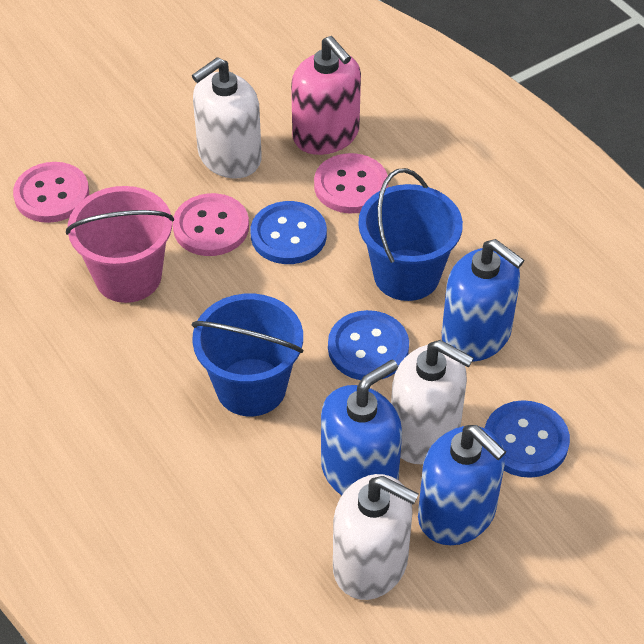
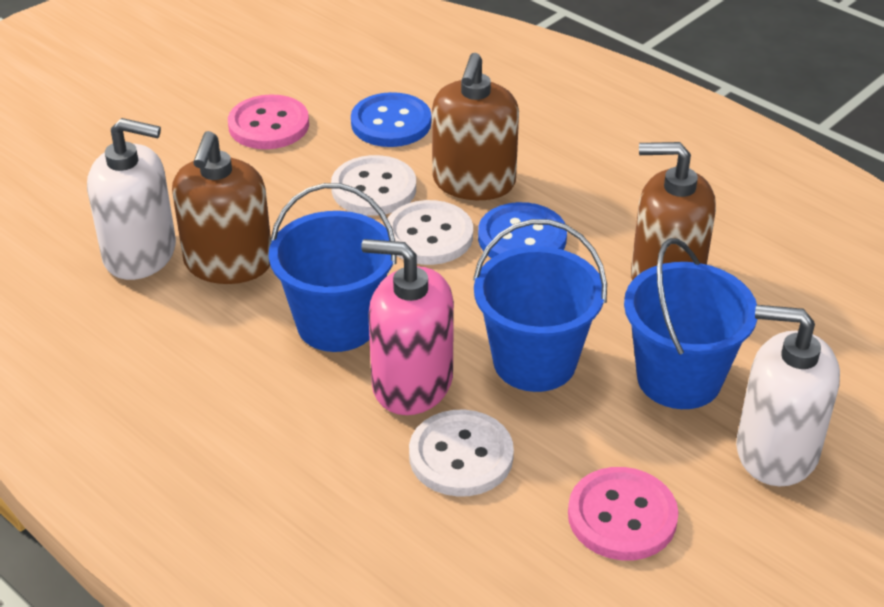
blue bucket: 2 -> 3
blue button: 3 -> 2
blue soap dispenser: 3 -> 0
brown soap dispenser: 0 -> 3
pink bucket: 1 -> 0
pink button: 3 -> 2
white button: 0 -> 3
white soap dispenser: 3 -> 2

